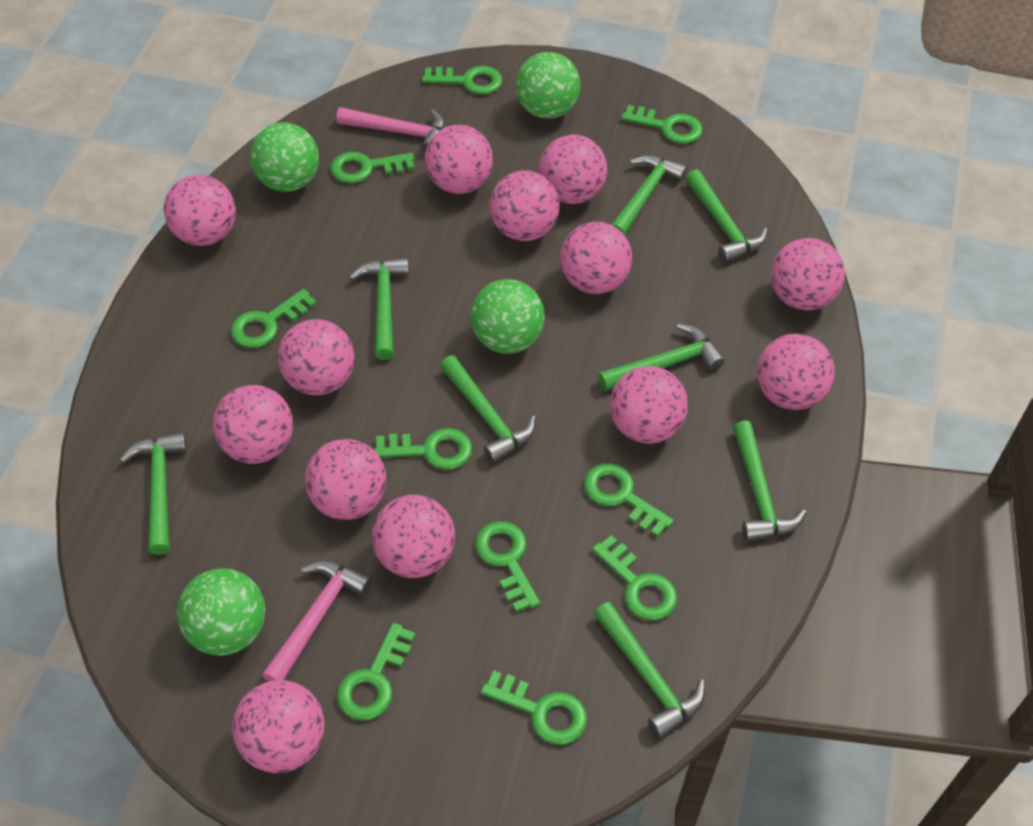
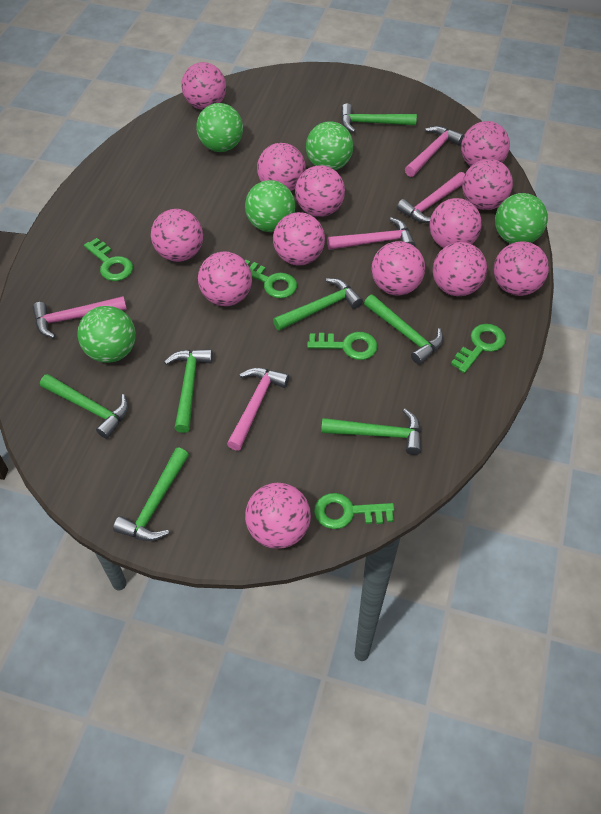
green ball: 4 -> 5
green hammer: 8 -> 7
green key: 10 -> 5
pink hammer: 2 -> 5

